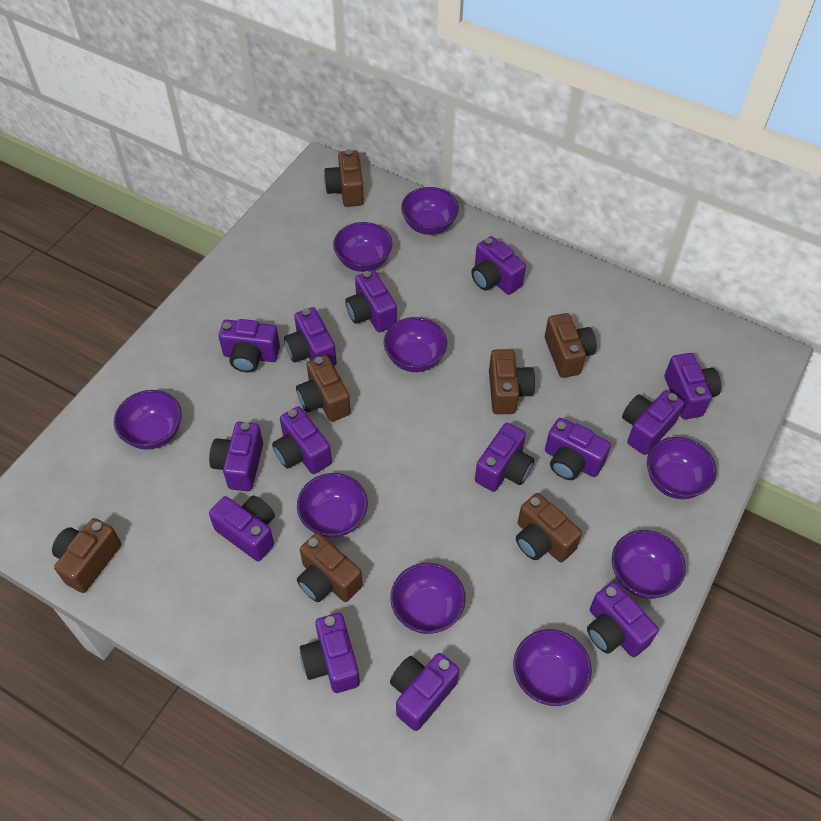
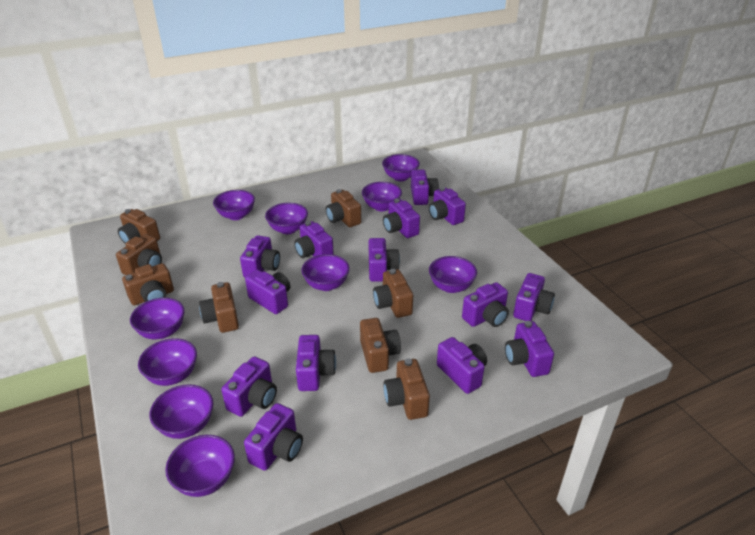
brown camera: 7 -> 8
purple bowl: 9 -> 10

